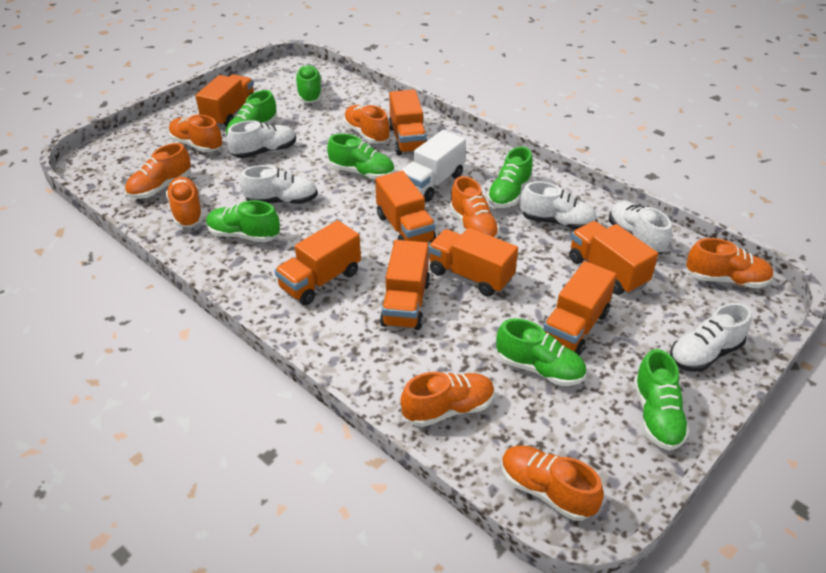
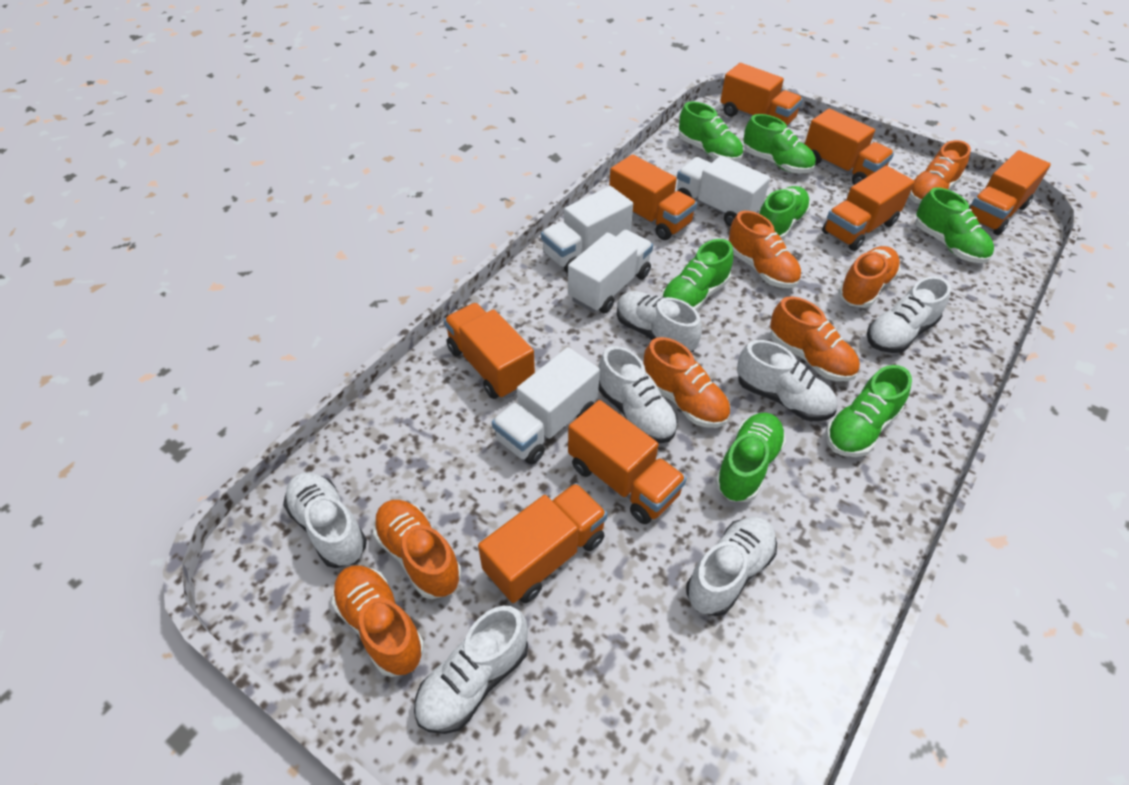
orange shoe: 8 -> 7
white shoe: 5 -> 7
white truck: 1 -> 4

